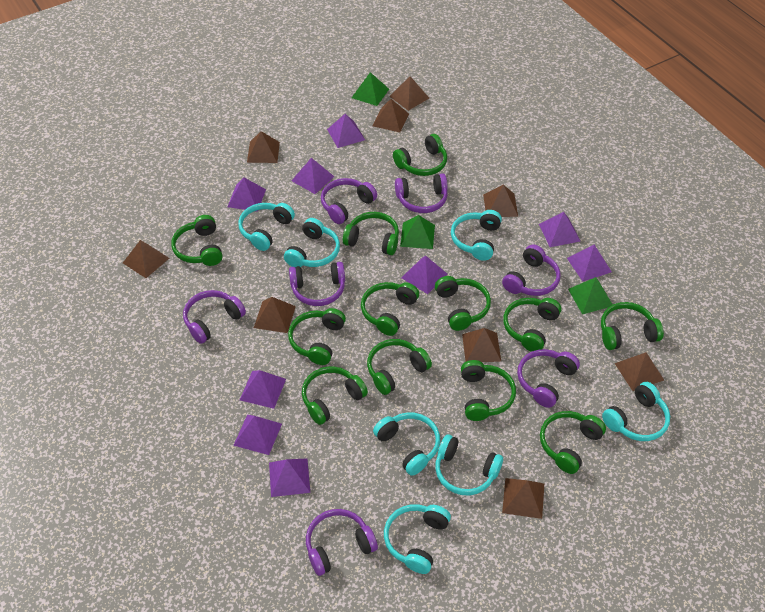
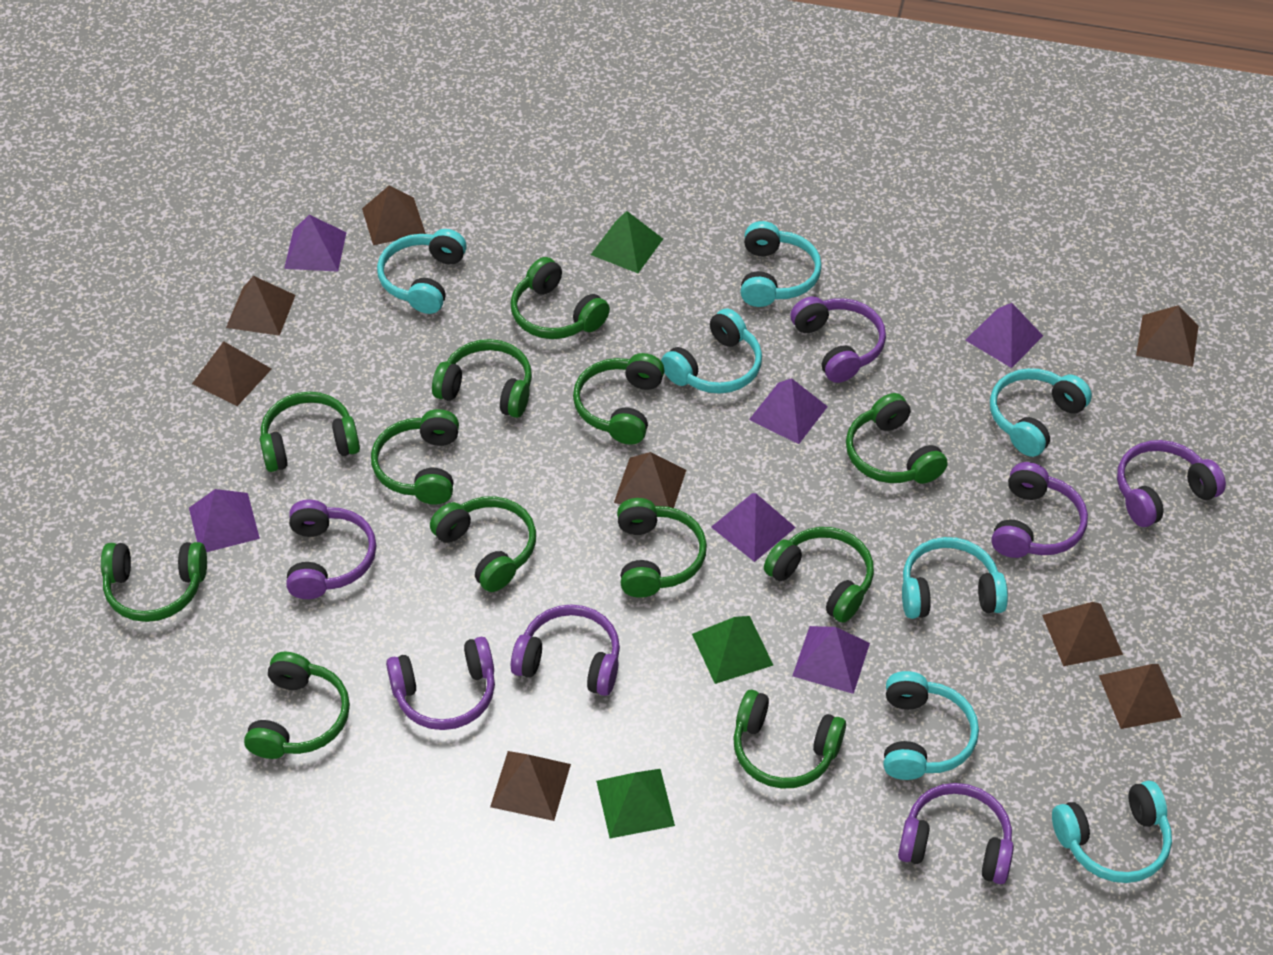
brown pyramid: 9 -> 8
purple pyramid: 9 -> 6

